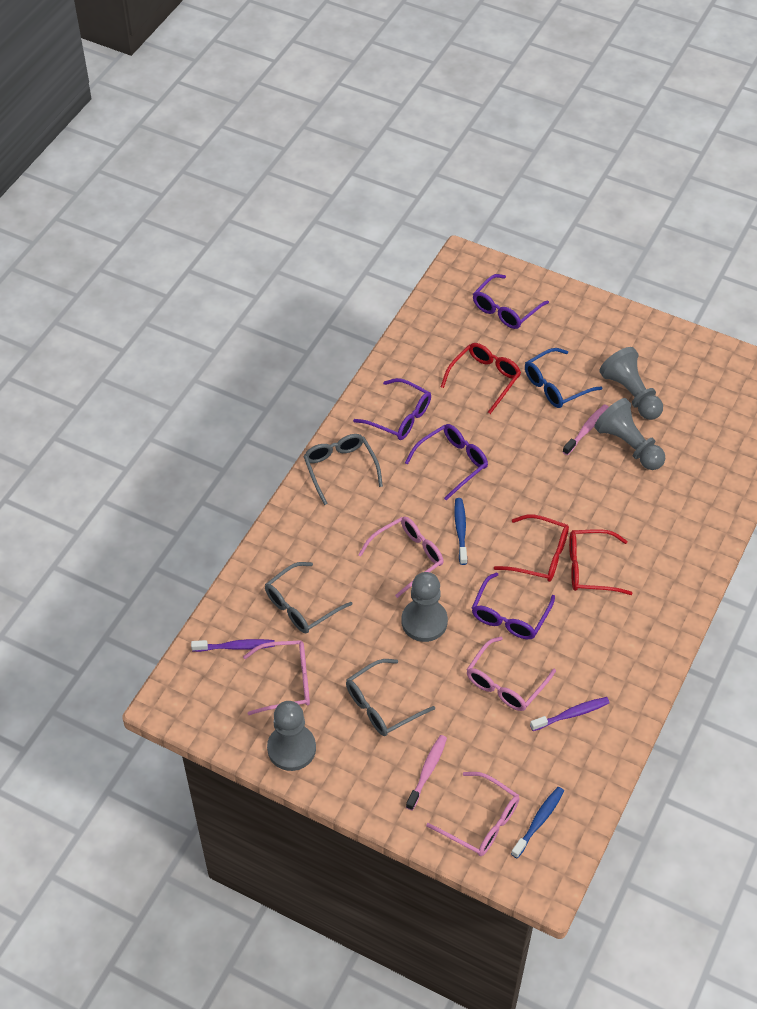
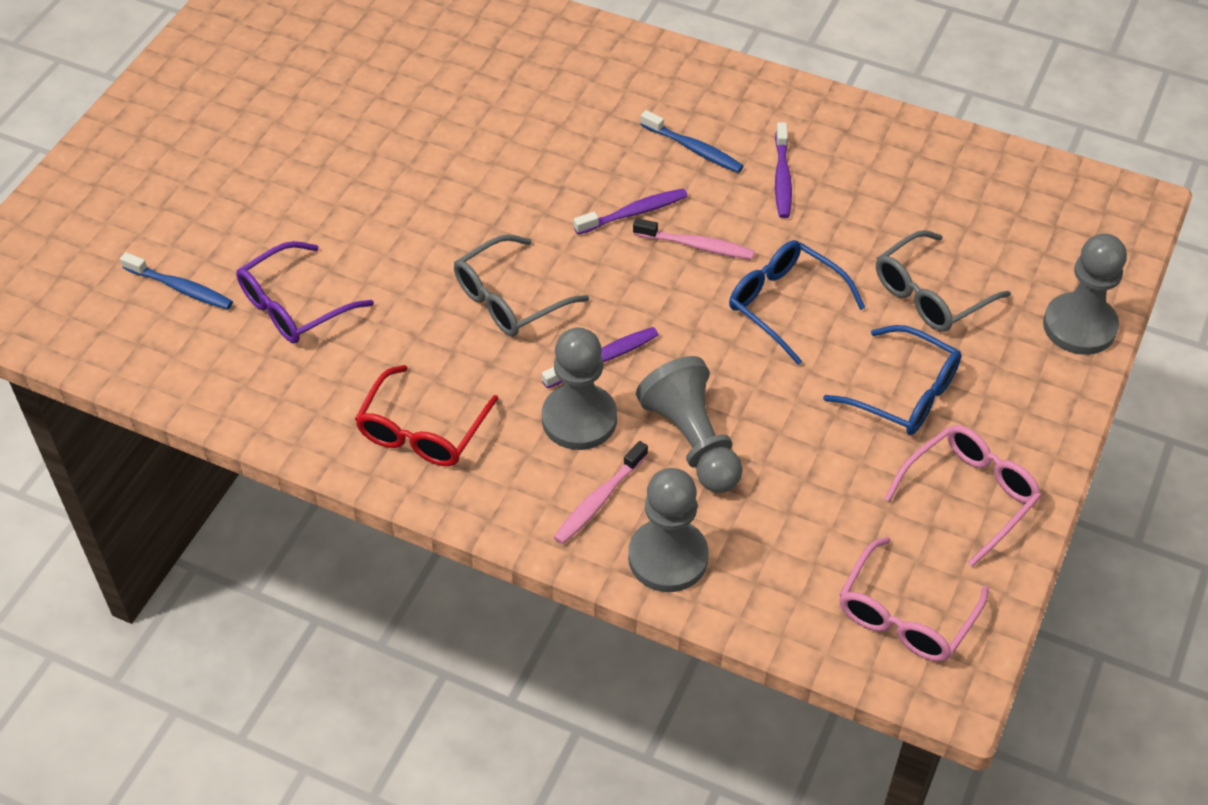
blue glasses: 1 -> 2
grey glasses: 3 -> 2
pink glasses: 4 -> 2
purple glasses: 4 -> 1
purple toothbrush: 2 -> 3
red glasses: 3 -> 1

